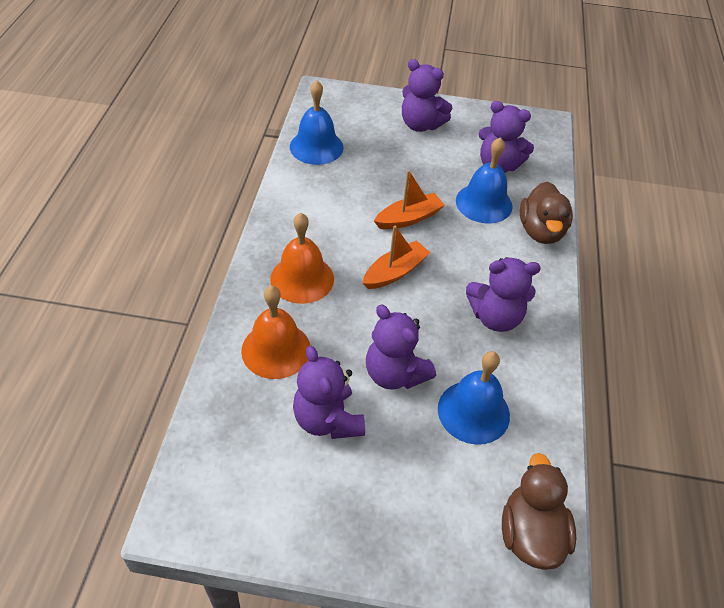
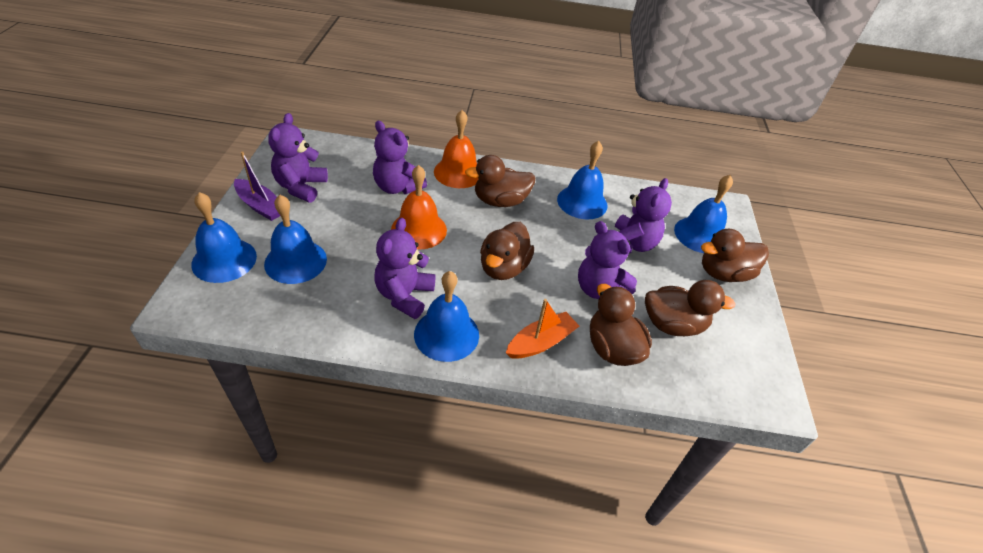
blue bell: 3 -> 5
brown duck: 2 -> 5
orange boat: 2 -> 1
purple boat: 0 -> 1

